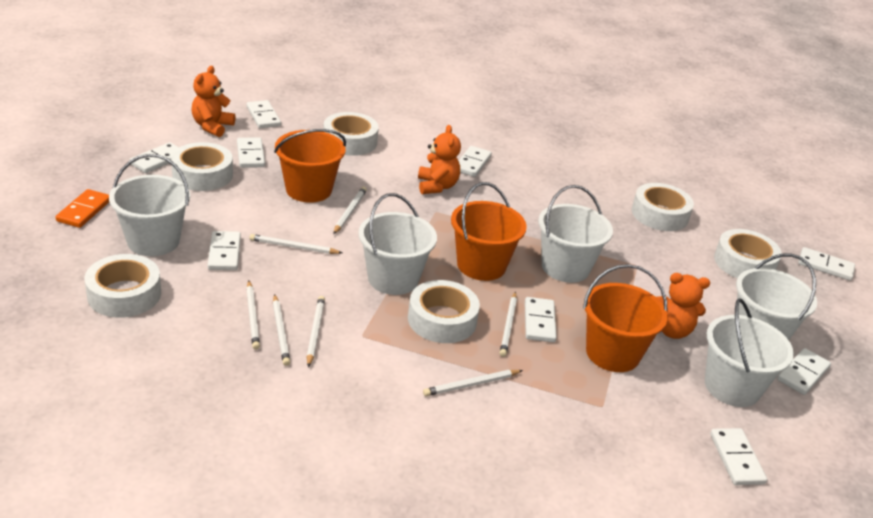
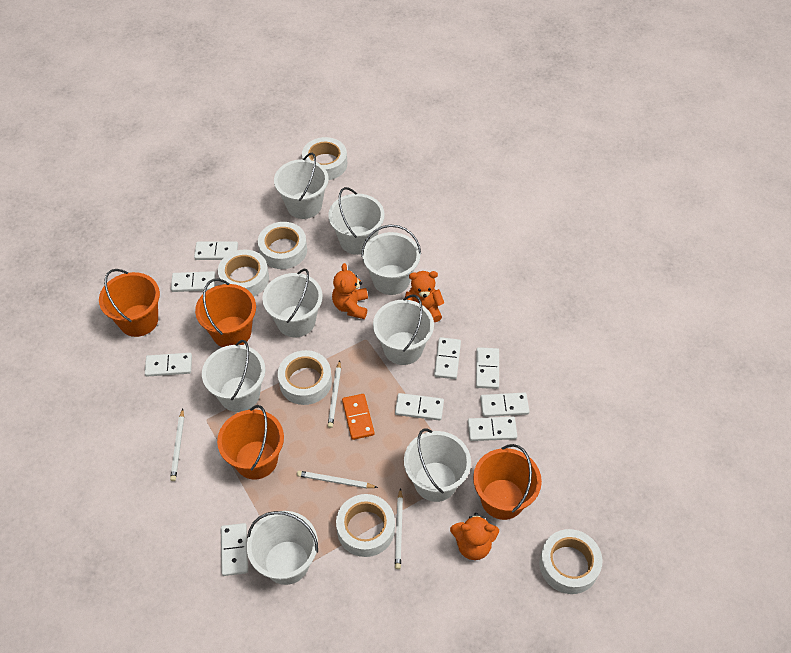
orange bucket: 3 -> 4
white bucket: 5 -> 8
white pencil: 7 -> 4

